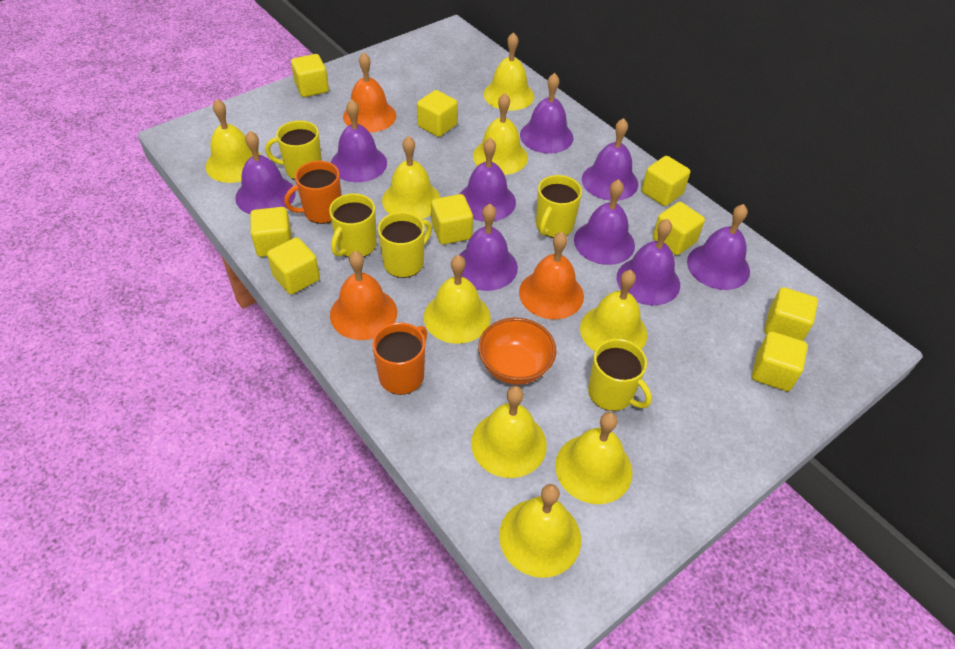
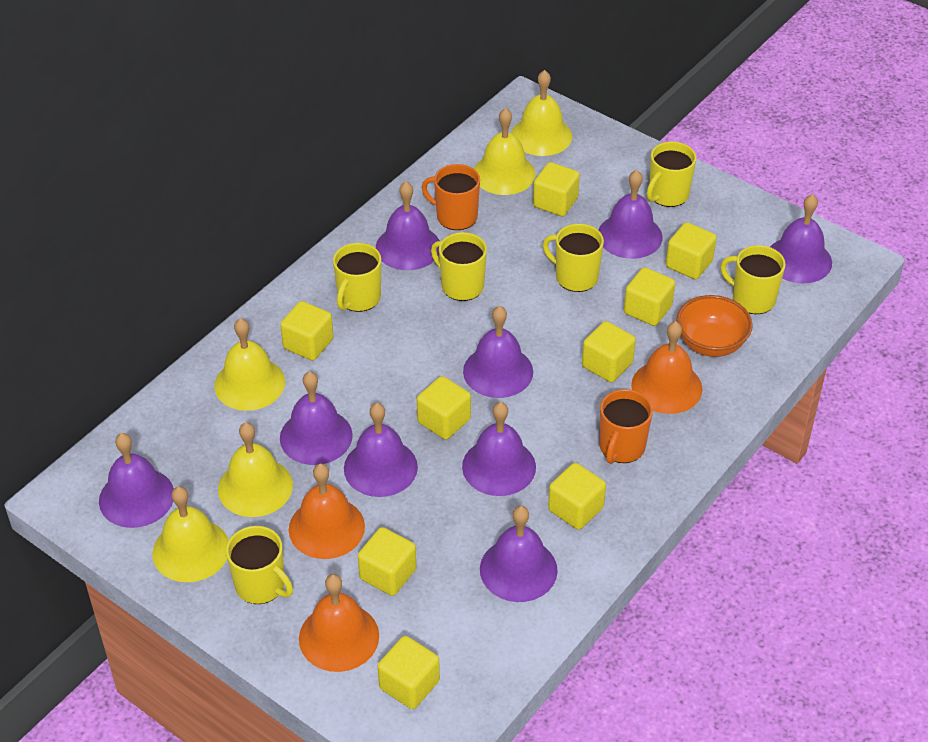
yellow bell: 9 -> 5
yellow mug: 5 -> 6

